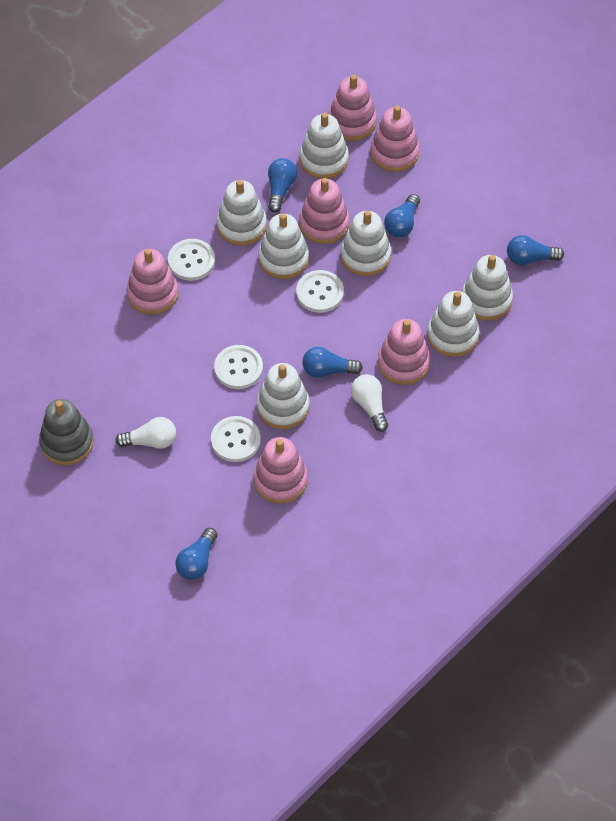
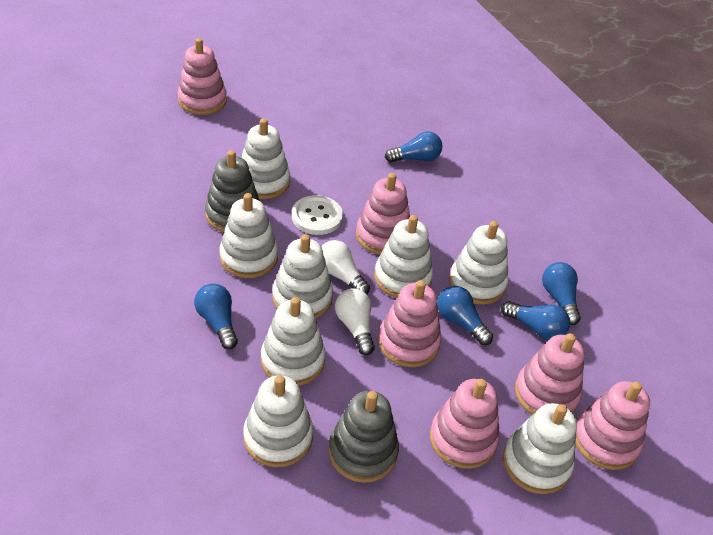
grey stacking toy: 1 -> 2
white button: 4 -> 1
white stacking toy: 7 -> 8

